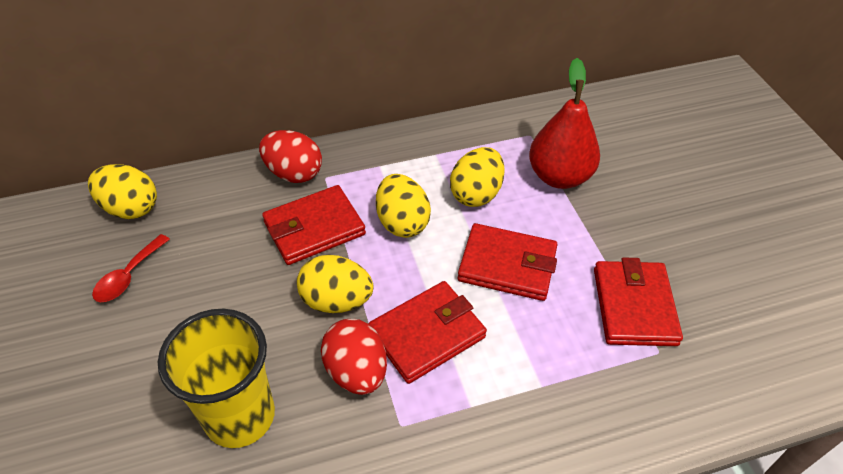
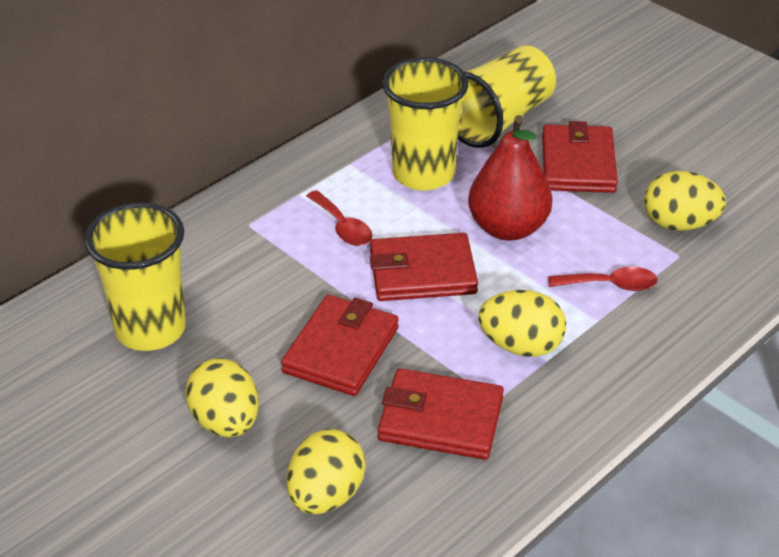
red egg: 2 -> 0
red spoon: 1 -> 2
yellow cup: 1 -> 3

